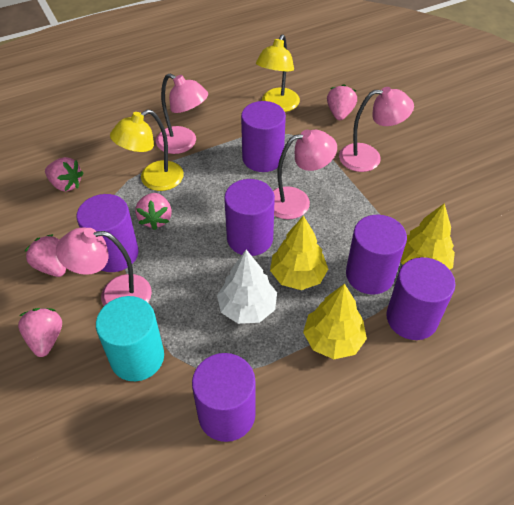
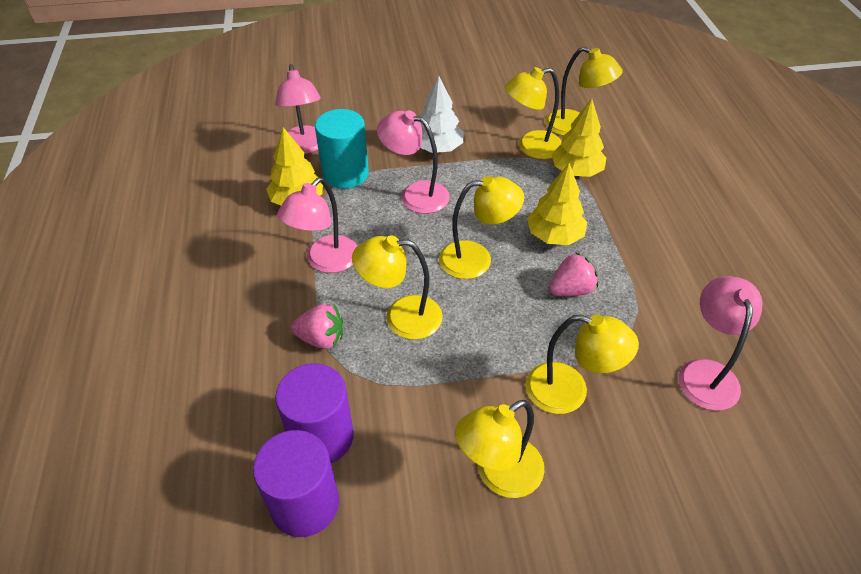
pink strawberry: 5 -> 2
purple cylinder: 6 -> 2
yellow lamp: 2 -> 6

